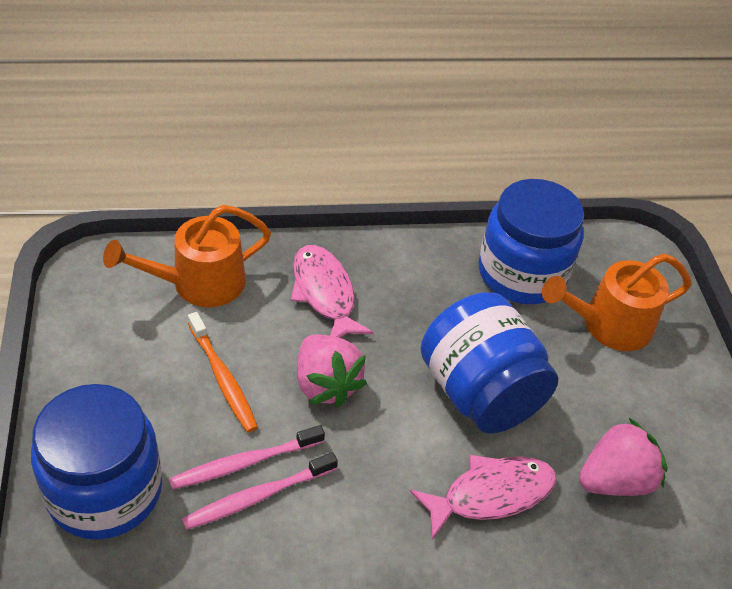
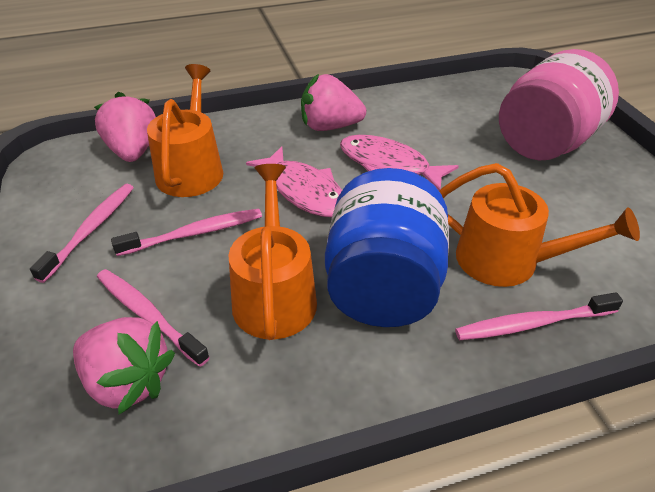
blue jar: 3 -> 1
orange toothbrush: 1 -> 0
orange watering can: 2 -> 3
pink jar: 0 -> 1
pink strawberry: 2 -> 3
pink toothbrush: 2 -> 4

